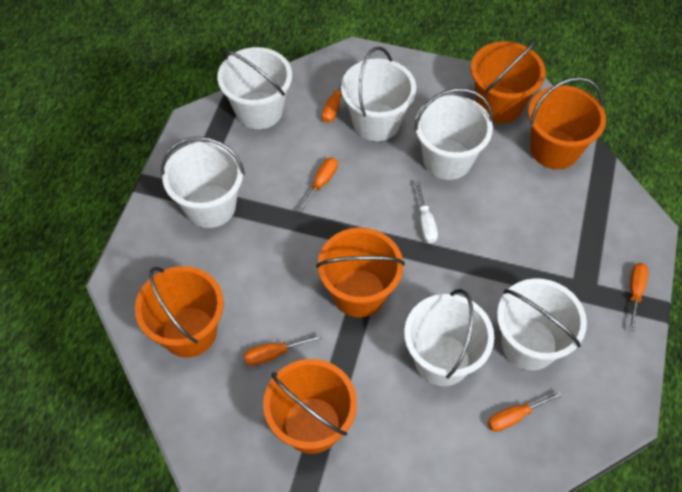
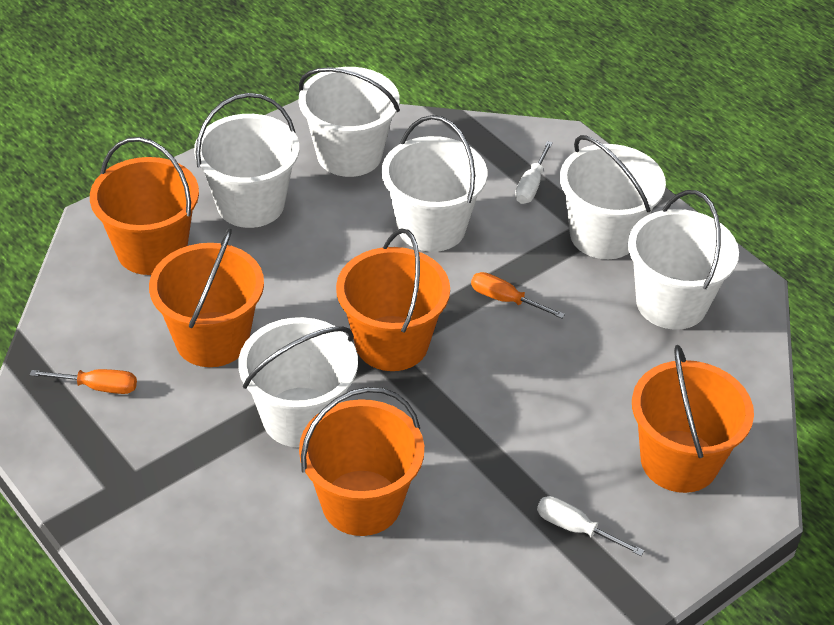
orange screwdriver: 5 -> 2
white screwdriver: 1 -> 2

